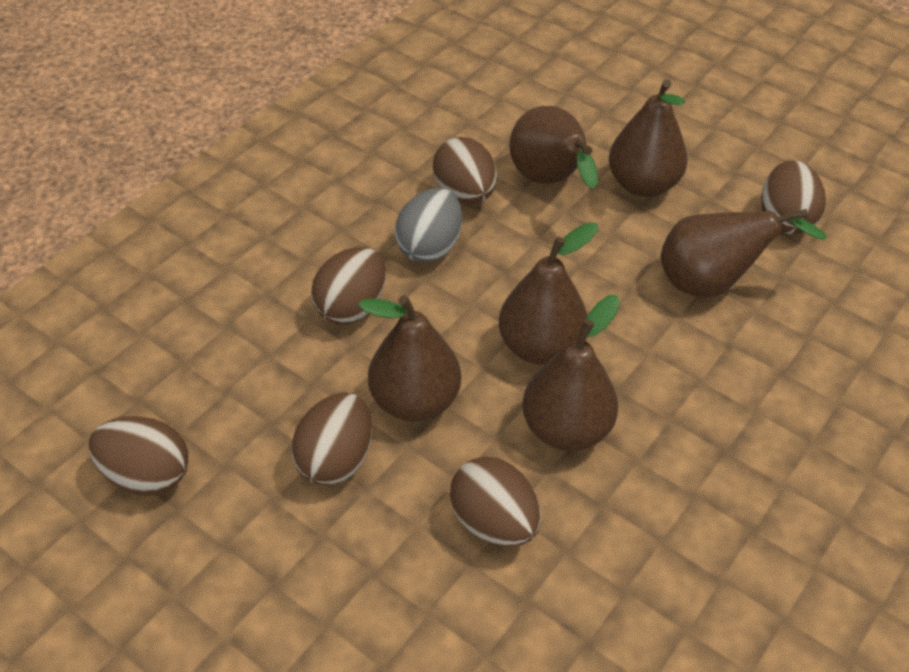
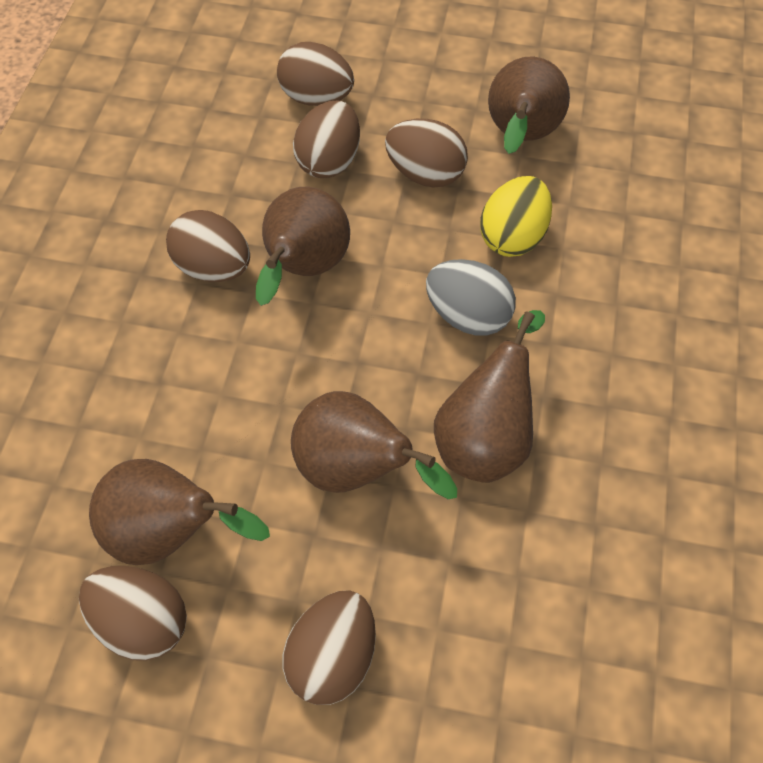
brown pear: 6 -> 5
yellow egg: 0 -> 1

